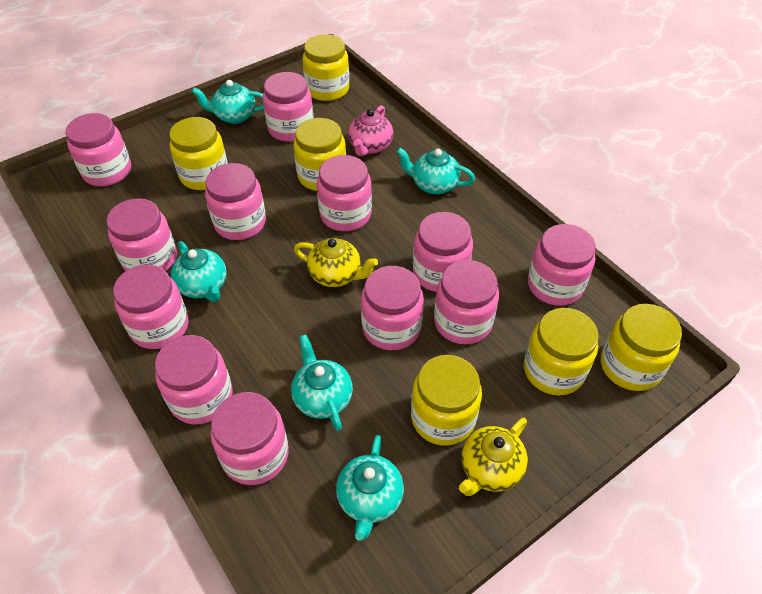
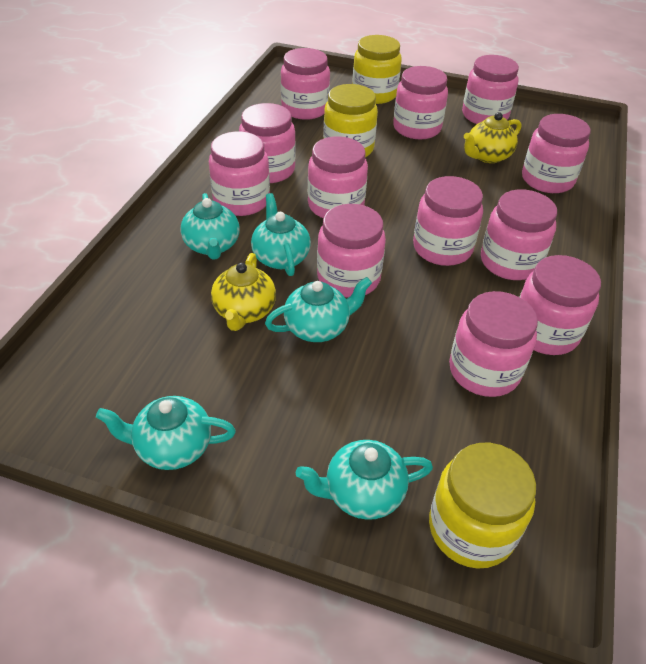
pink teapot: 1 -> 0
yellow jar: 6 -> 3

